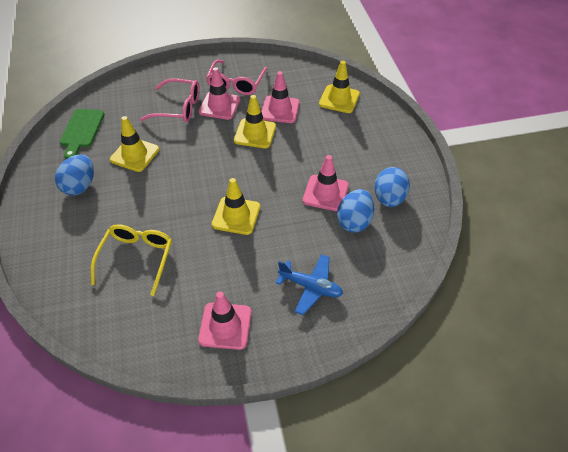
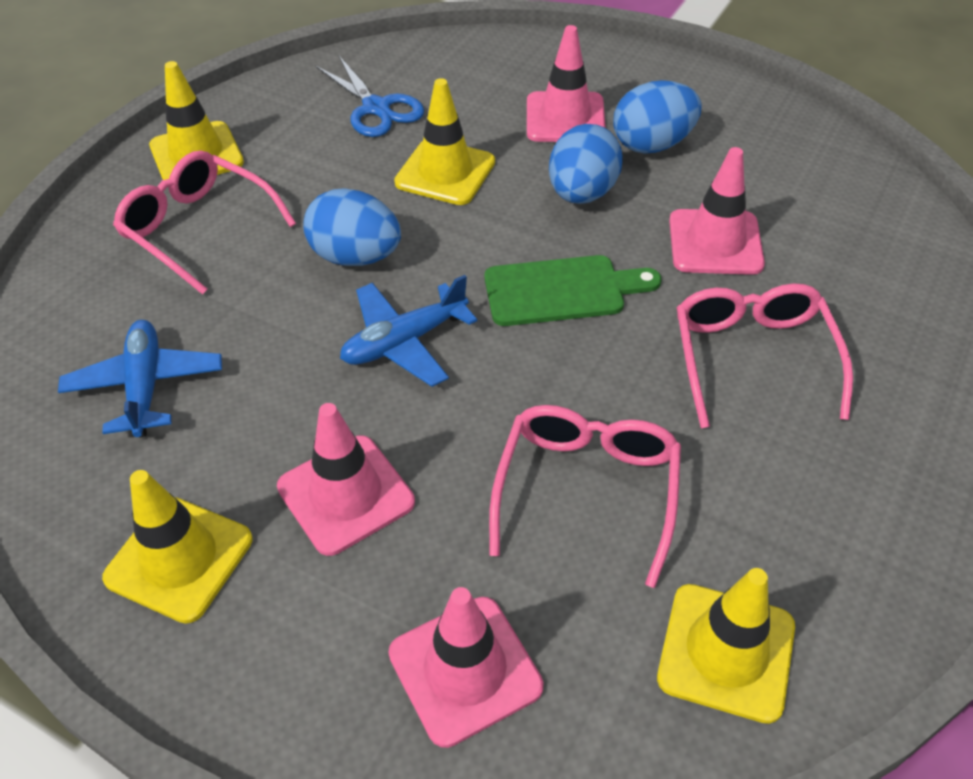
blue plane: 1 -> 2
blue scissors: 0 -> 1
pink glasses: 2 -> 3
yellow glasses: 1 -> 0

